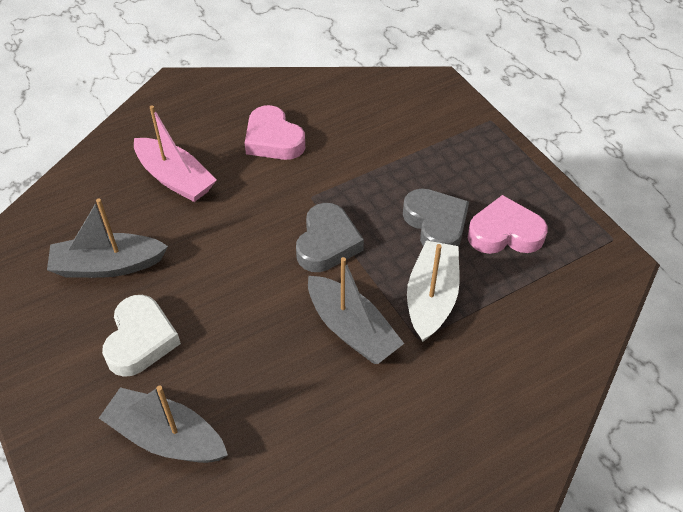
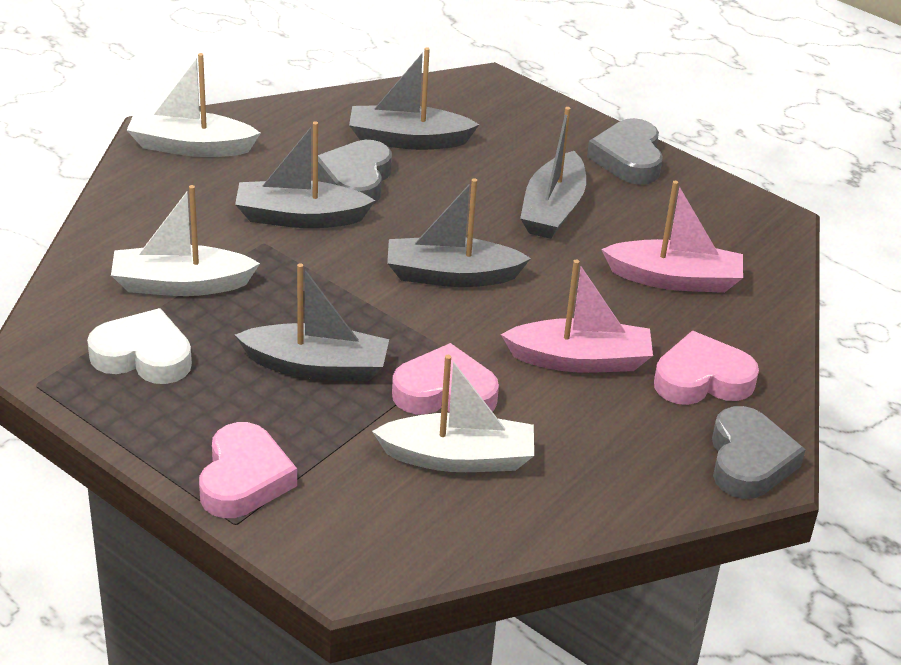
grey boat: 3 -> 5
grey heart: 2 -> 3
pink boat: 1 -> 2
pink heart: 2 -> 3
white boat: 1 -> 3

